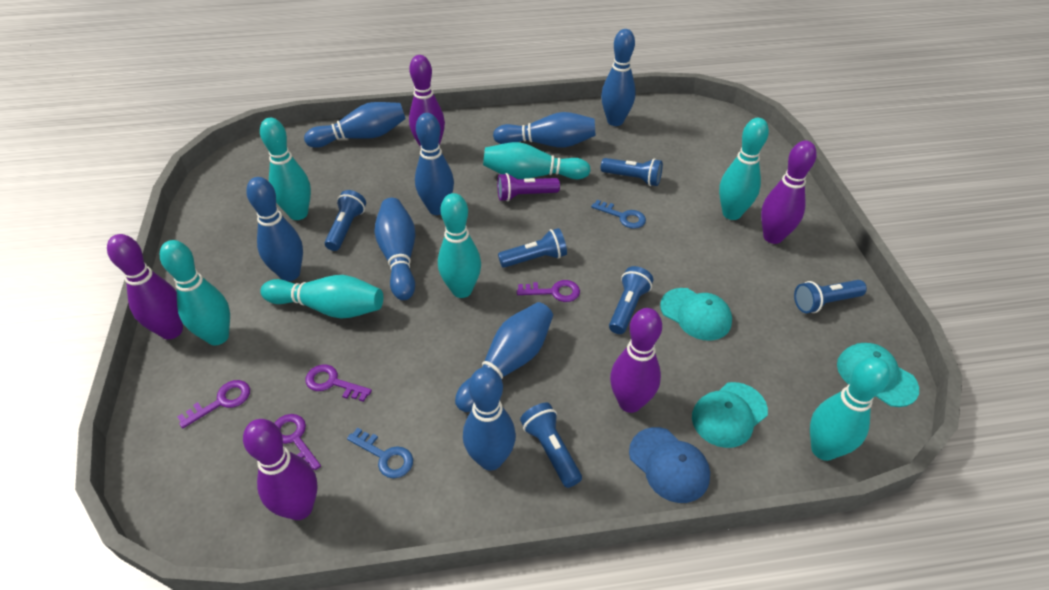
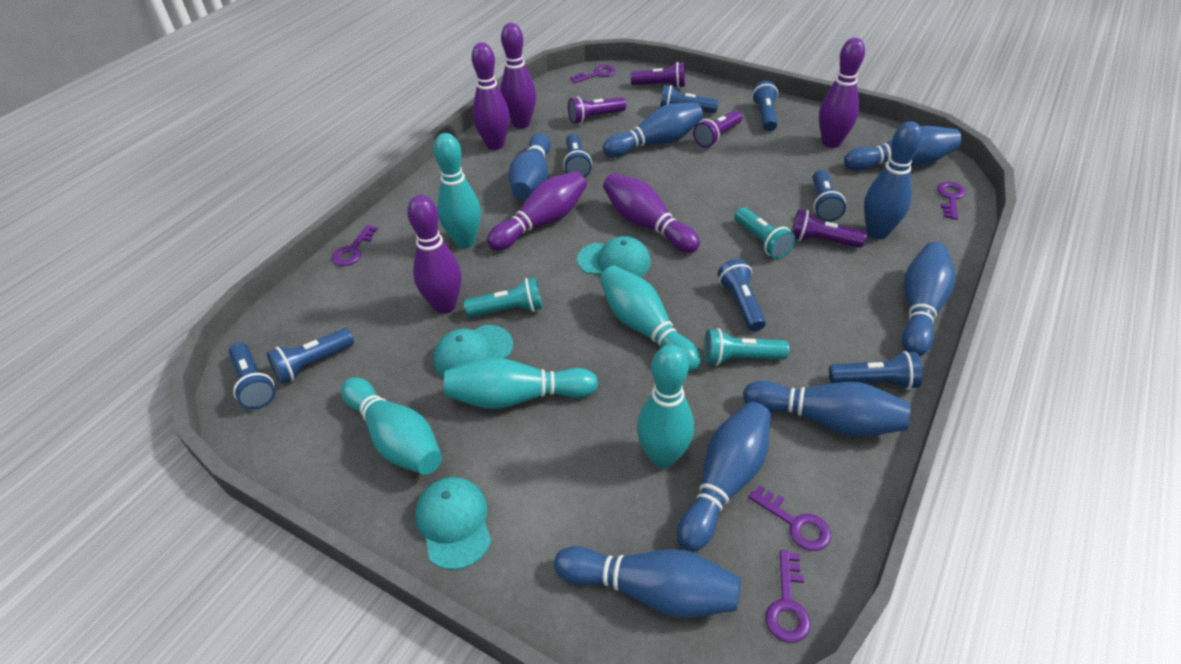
blue cap: 1 -> 0
blue flashlight: 6 -> 8
blue key: 2 -> 0
purple bowling pin: 5 -> 6
purple flashlight: 1 -> 4
purple key: 4 -> 5
turquoise bowling pin: 7 -> 5
turquoise flashlight: 0 -> 3

